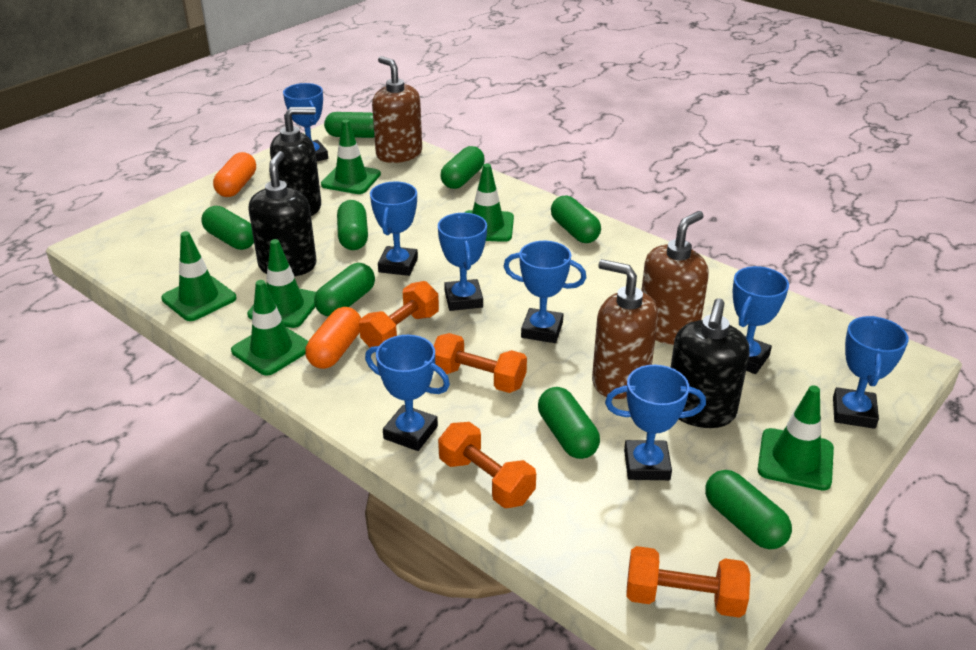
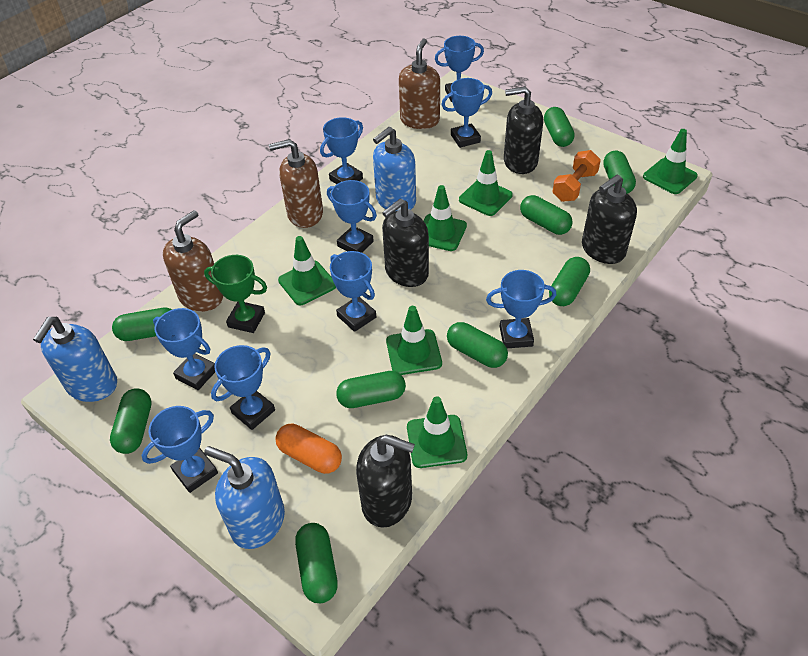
black soap dispenser: 3 -> 4
blue soap dispenser: 0 -> 3
blue trophy: 8 -> 9
green capsule: 8 -> 9
green trophy: 0 -> 1
orange capsule: 2 -> 1
orange dumbbell: 4 -> 1

